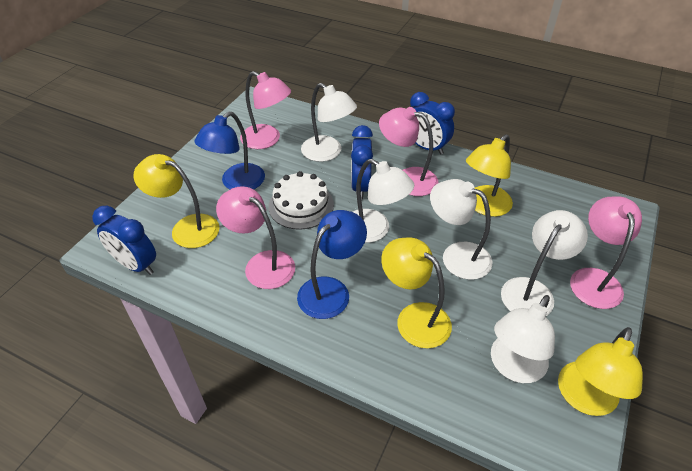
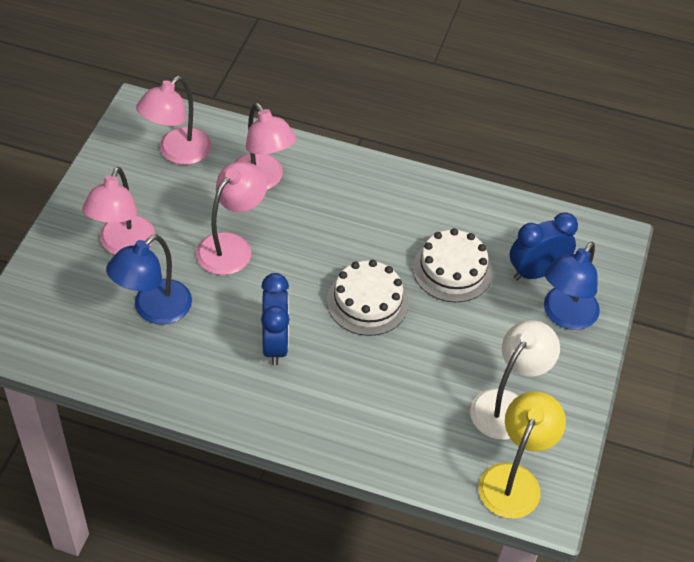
blue clock: 3 -> 2
white cake: 1 -> 2
white lamp: 5 -> 1
yellow lamp: 4 -> 1

